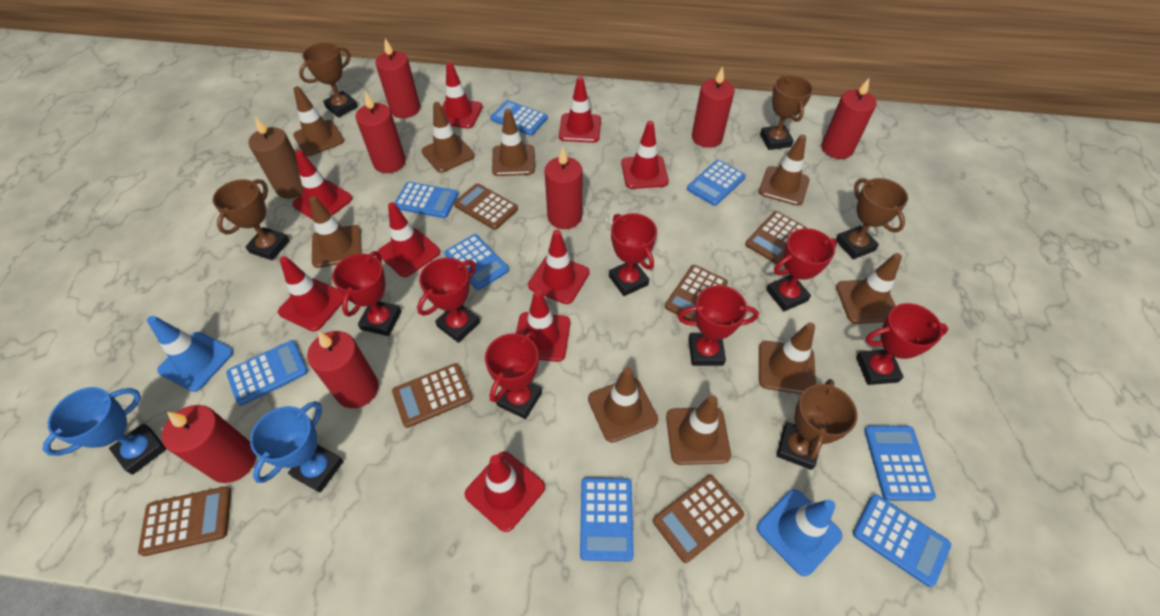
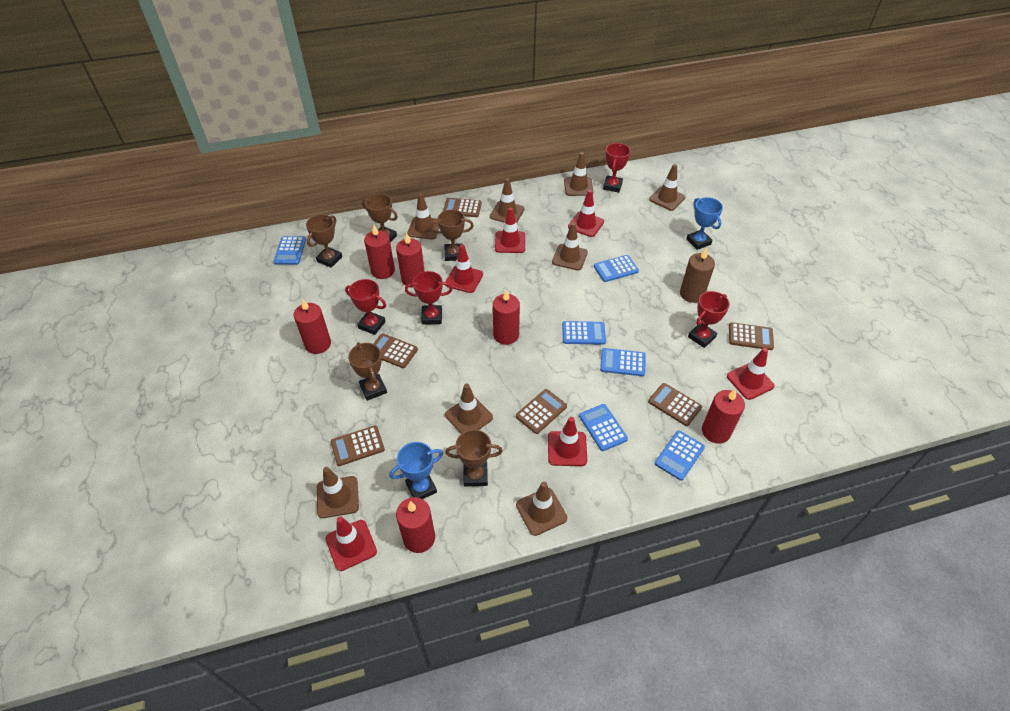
blue calculator: 8 -> 6
blue traffic cone: 2 -> 0
brown traffic cone: 9 -> 8
red candle: 7 -> 6
red traffic cone: 9 -> 6
red trophy: 7 -> 4

